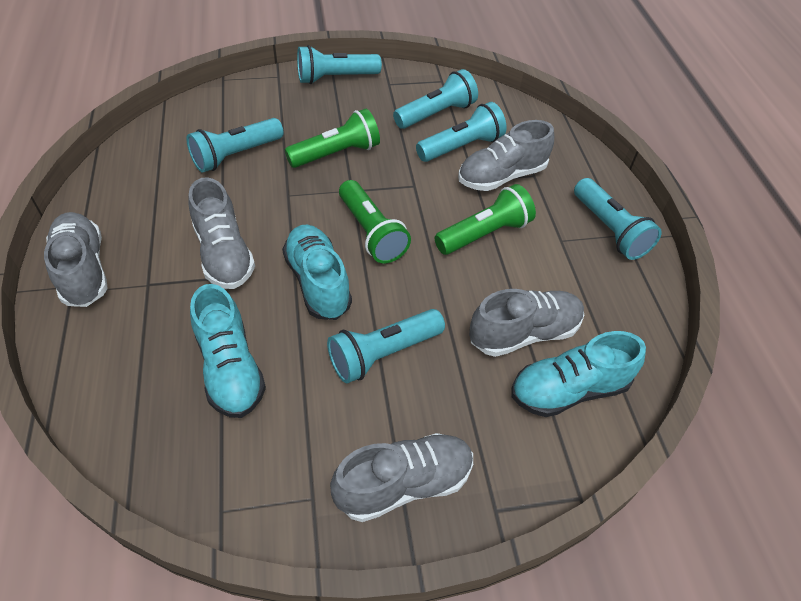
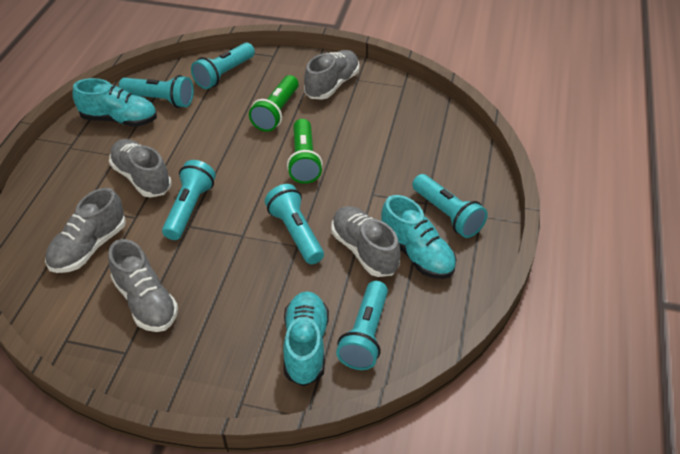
green flashlight: 3 -> 2

